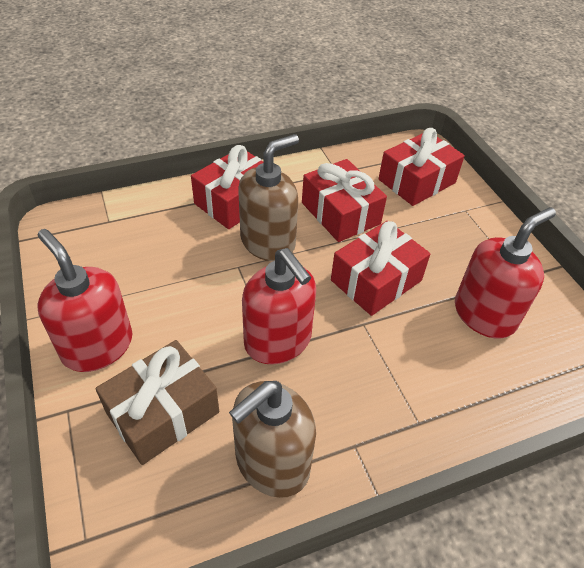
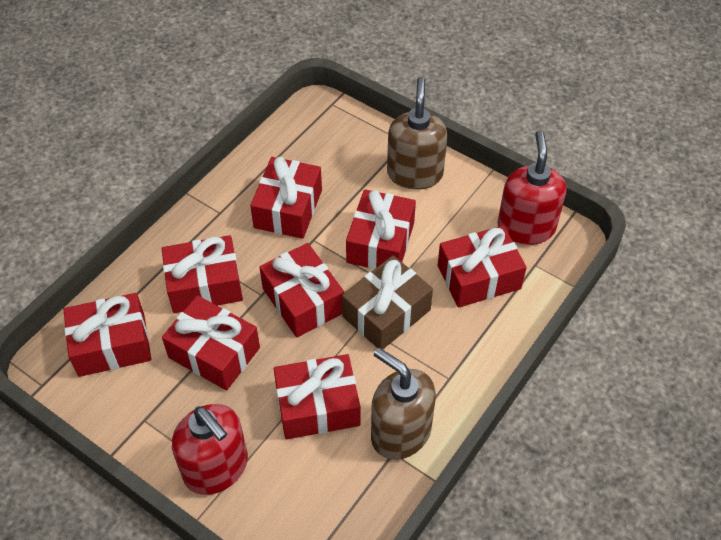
red gift: 4 -> 8
red soap dispenser: 3 -> 2

